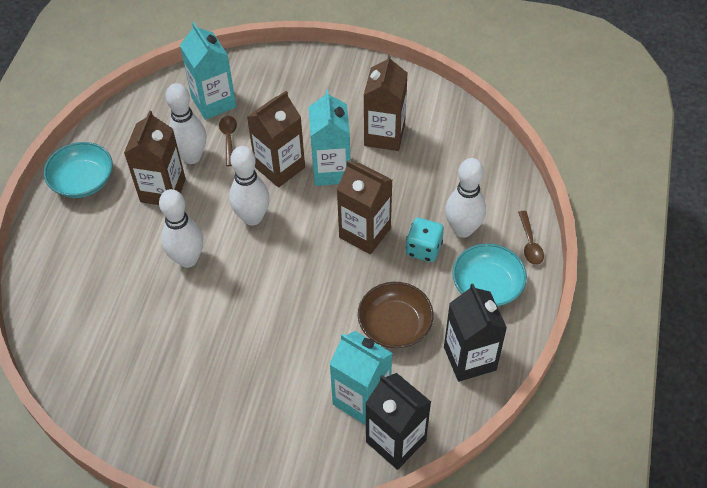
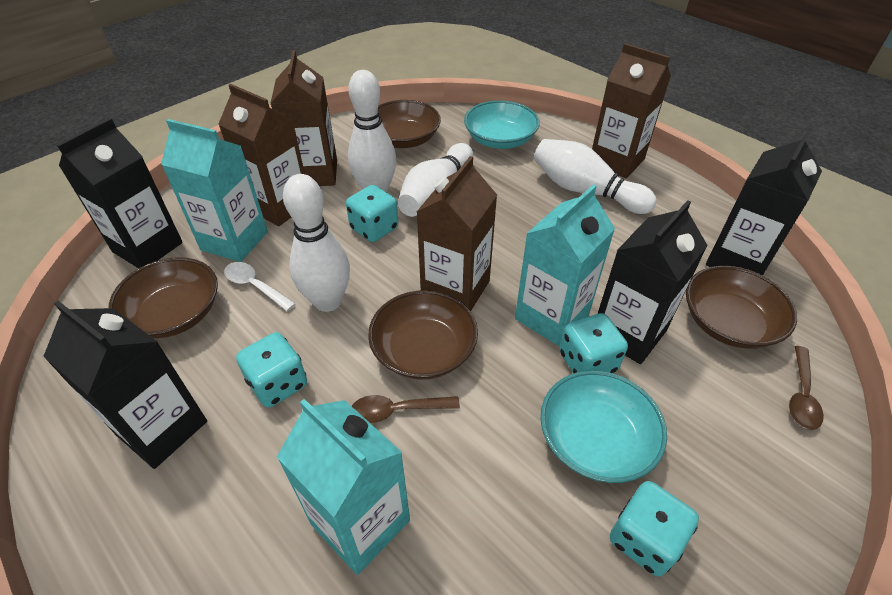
black carton: 2 -> 4
brown bowl: 1 -> 4
turquoise dice: 1 -> 4
white spoon: 0 -> 1

